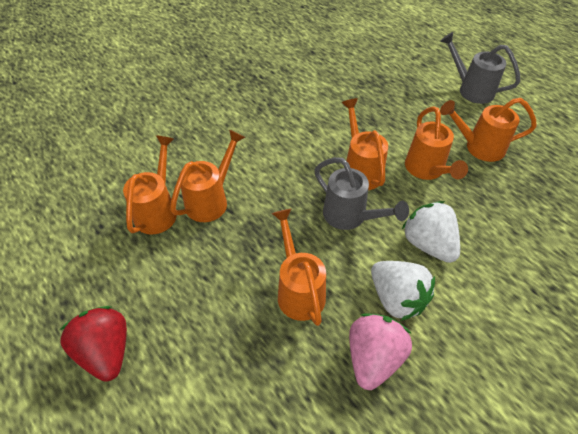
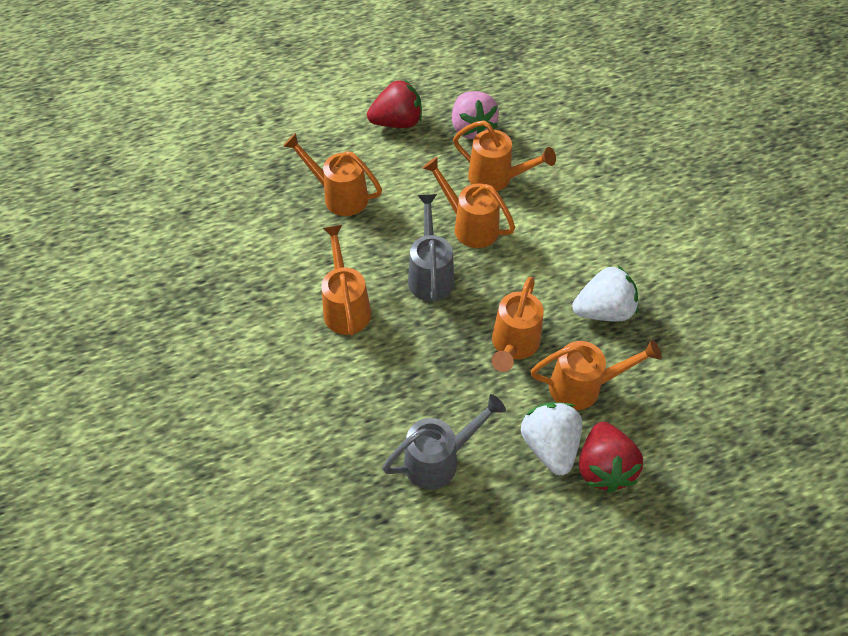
red strawberry: 1 -> 2

